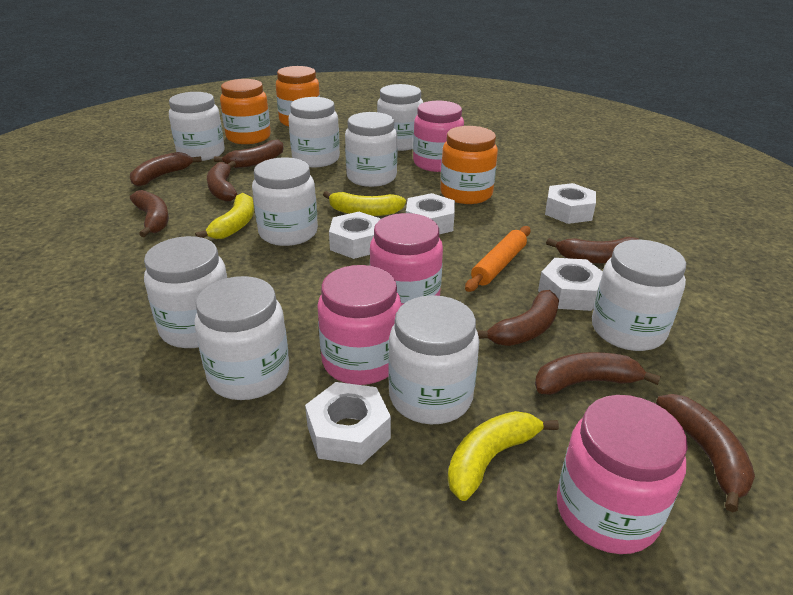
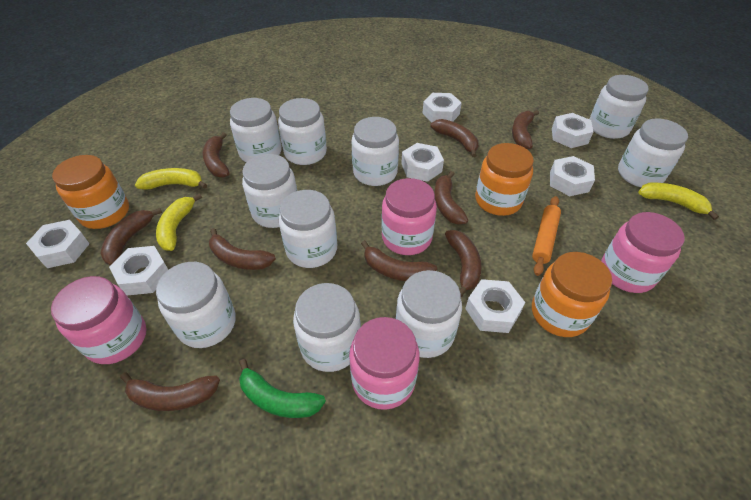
brown banana: 8 -> 9
green banana: 0 -> 1
white jar: 9 -> 10
white nut: 5 -> 7

